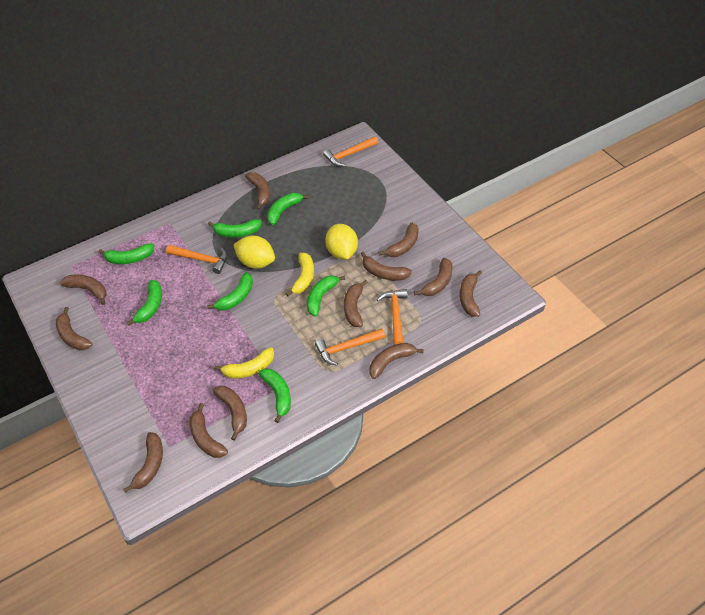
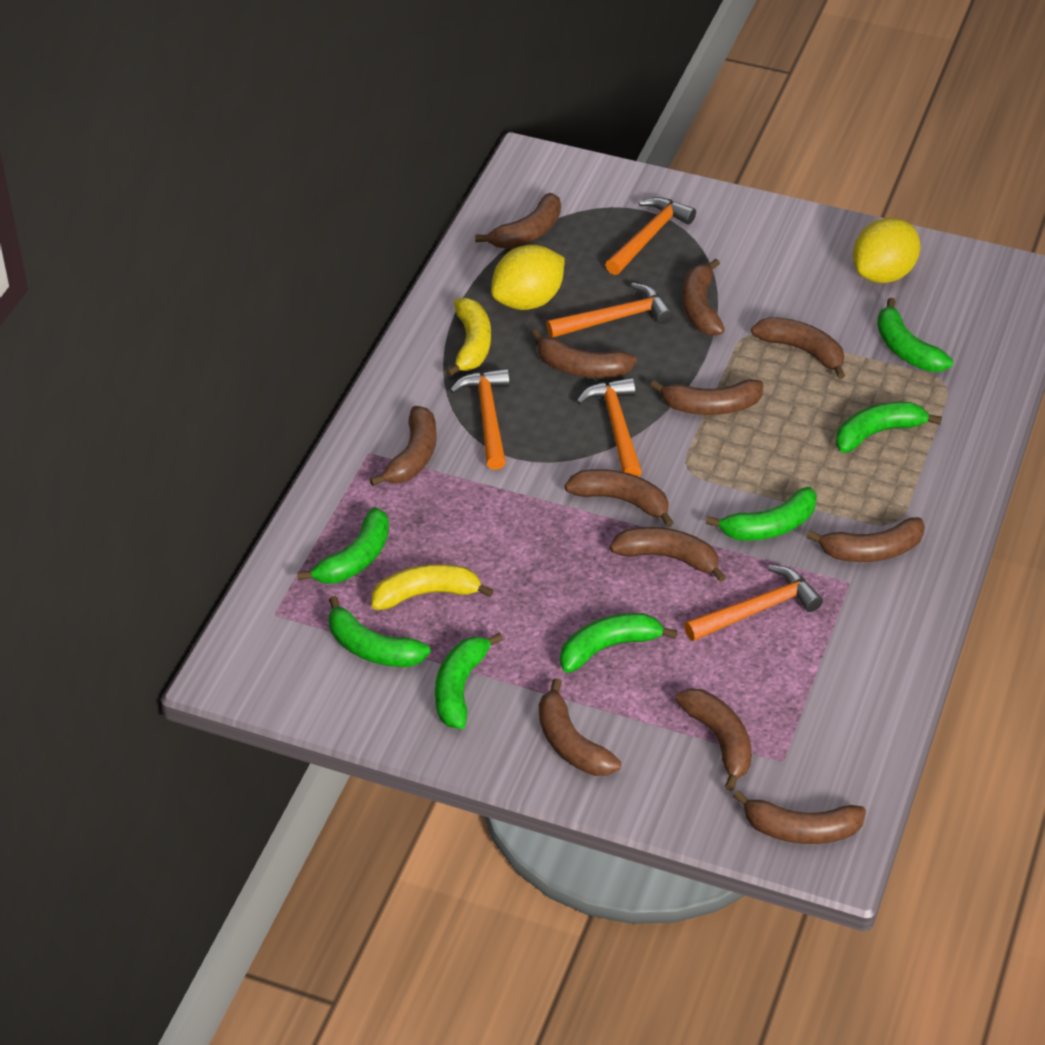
orange hammer: 4 -> 5

